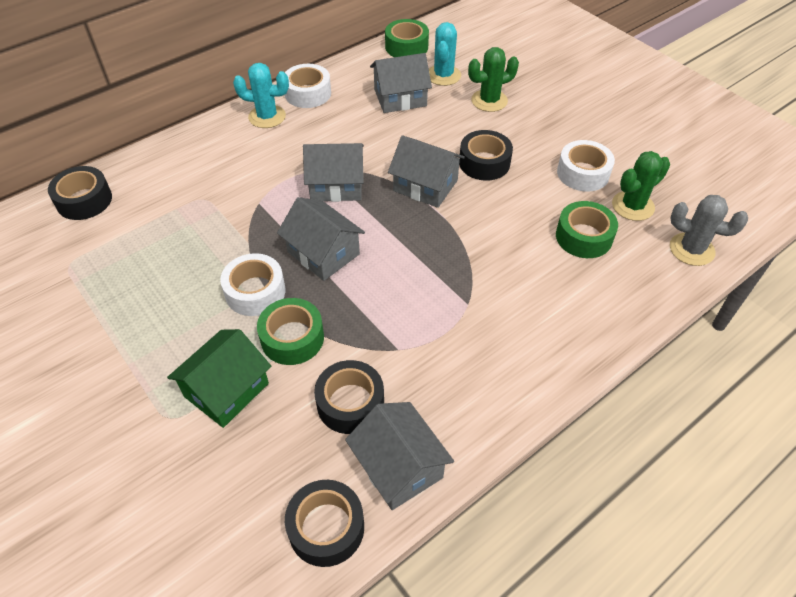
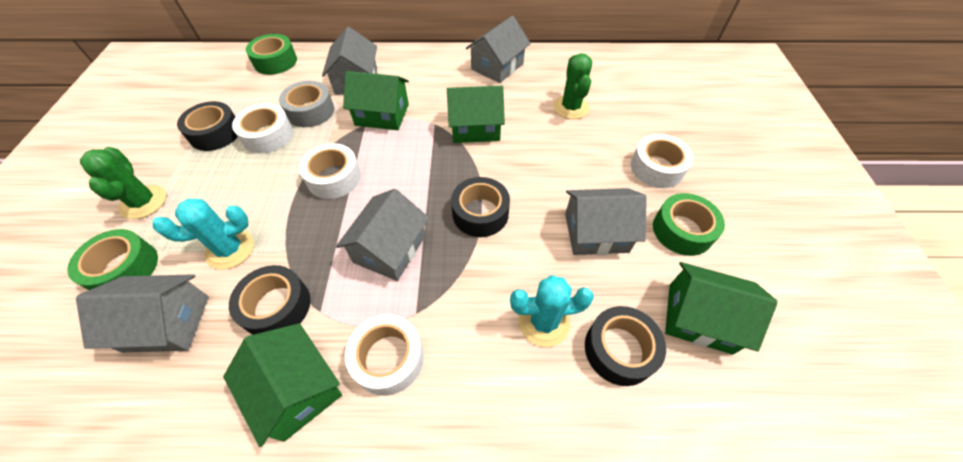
green house: 1 -> 4
grey cactus: 1 -> 0
grey tape: 0 -> 1
white tape: 3 -> 4

